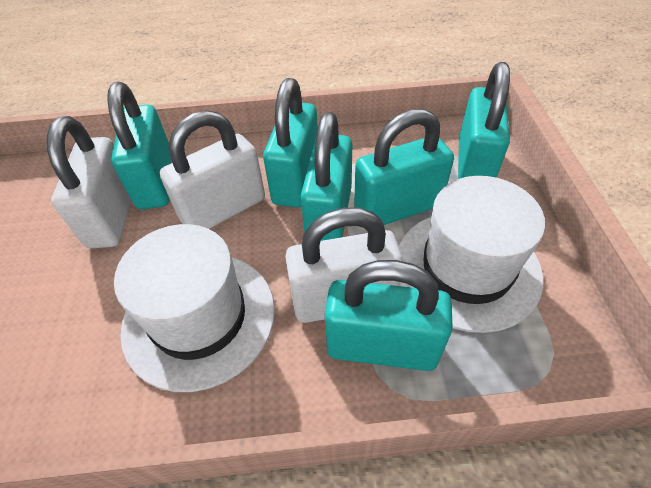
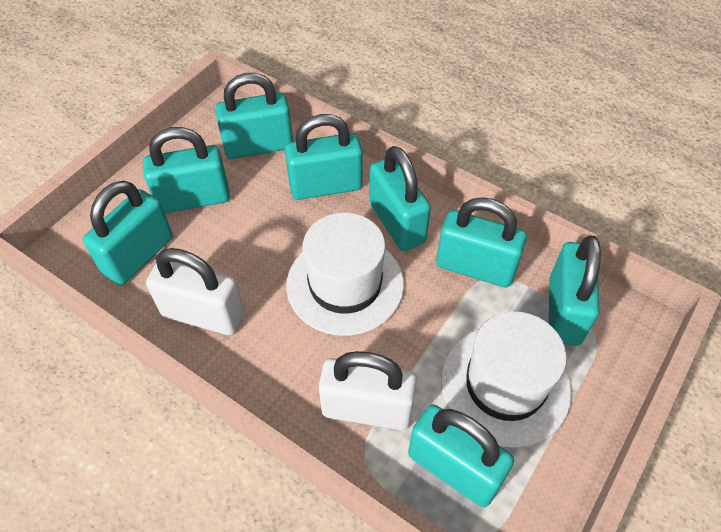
turquoise padlock: 6 -> 8
white padlock: 3 -> 2

